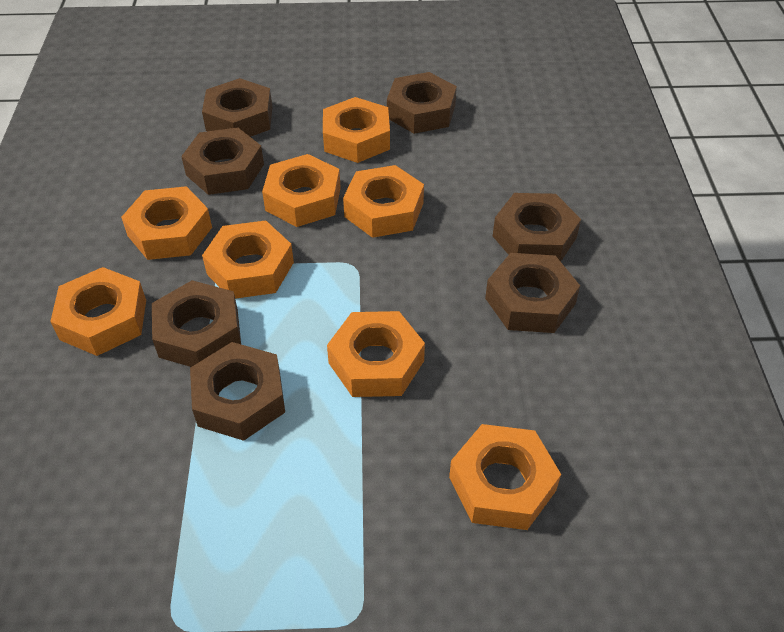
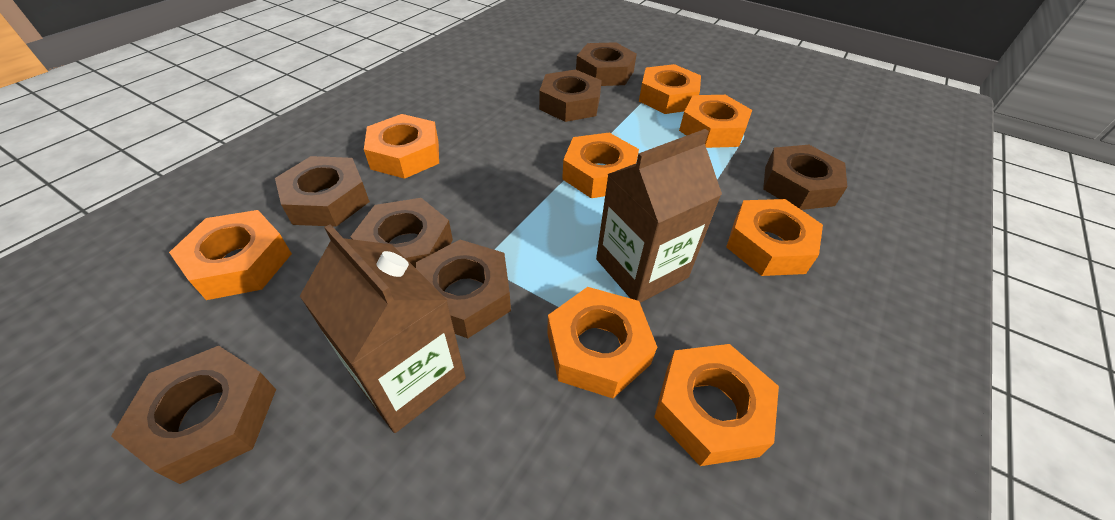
brown carton: 0 -> 2

